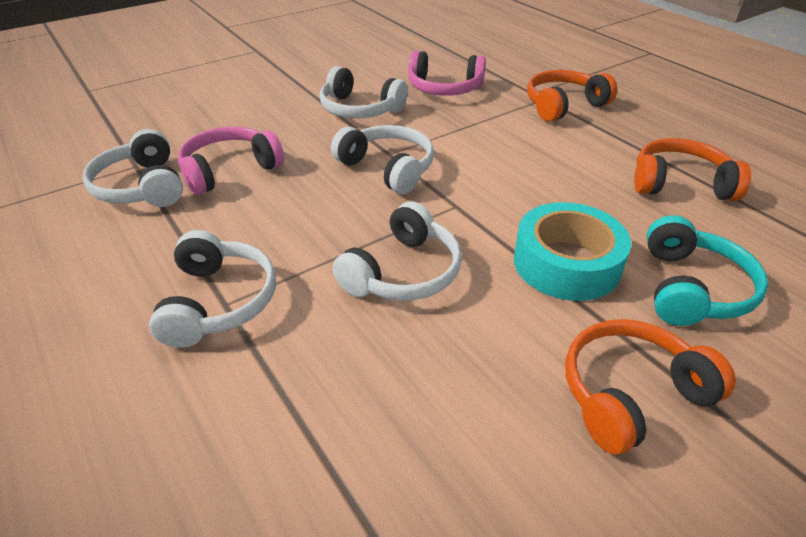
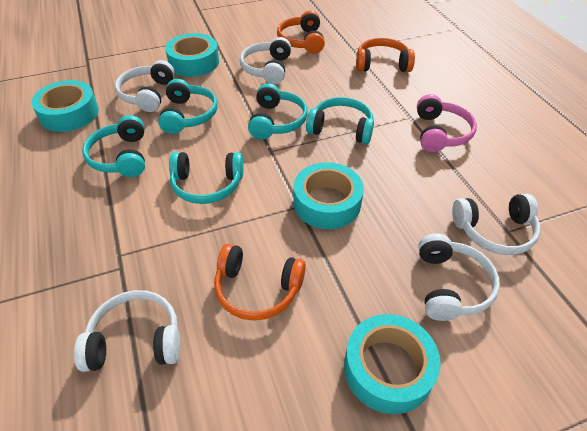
pink headphones: 2 -> 1
turquoise headphones: 1 -> 5
turquoise tape: 1 -> 4

